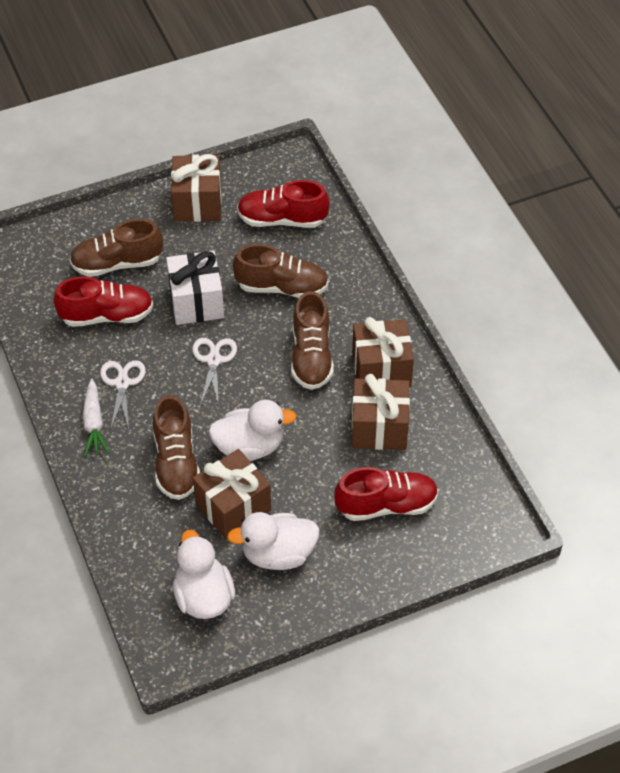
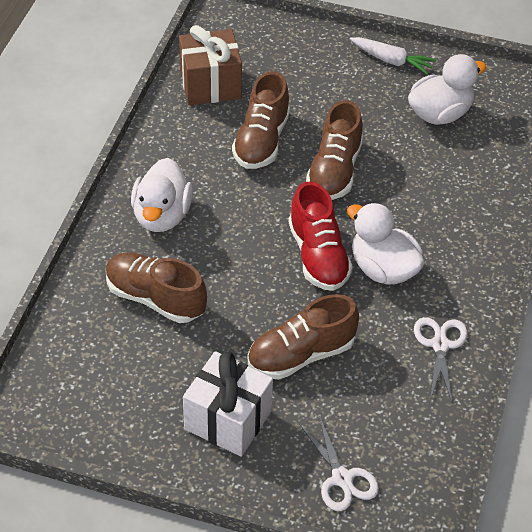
brown gift: 4 -> 1
red shoe: 3 -> 1

